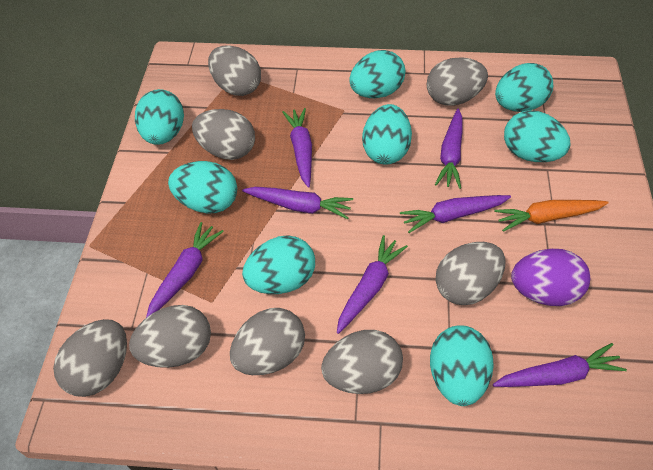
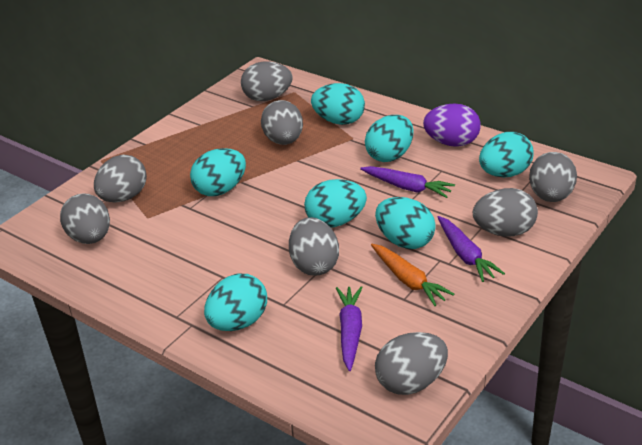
purple carrot: 7 -> 3
turquoise egg: 8 -> 7

